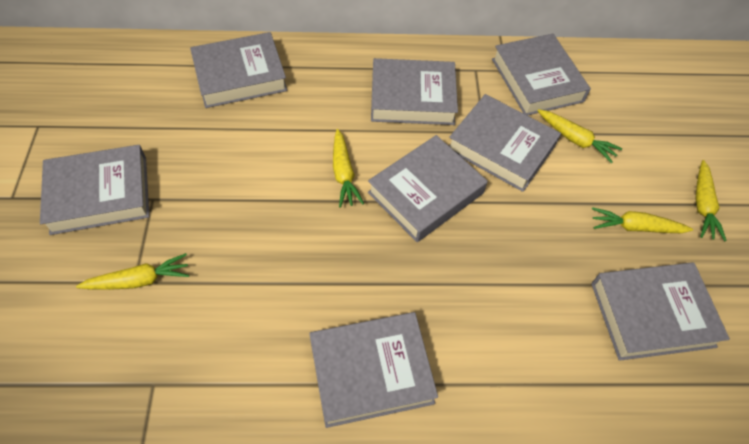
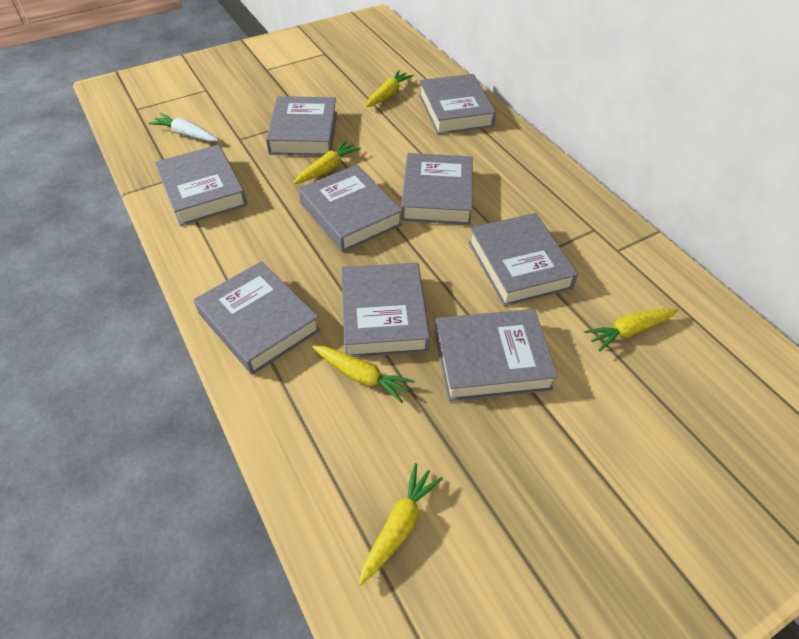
grey book: 8 -> 9
white carrot: 0 -> 1

